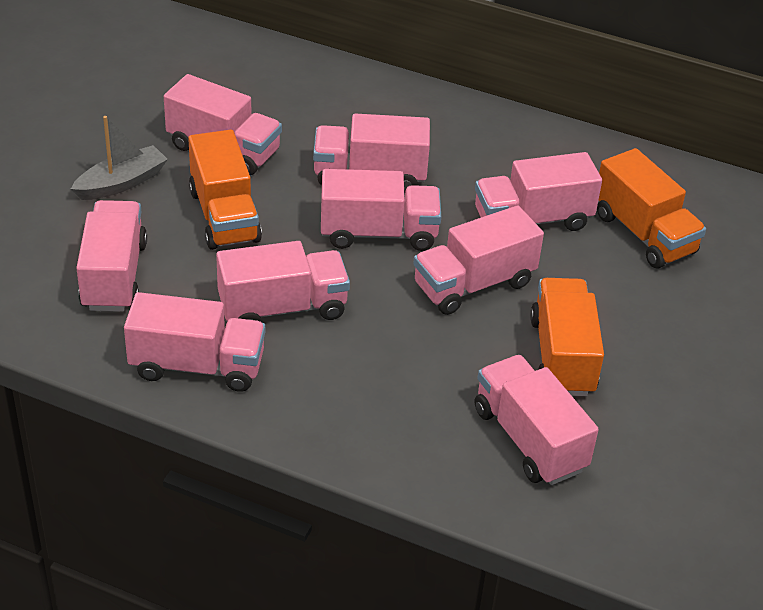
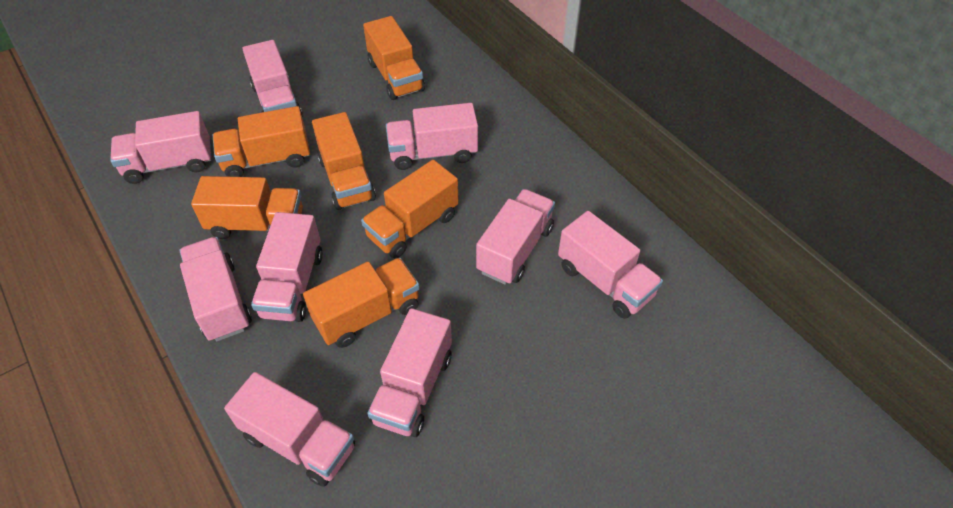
grey boat: 1 -> 0
orange truck: 3 -> 6

